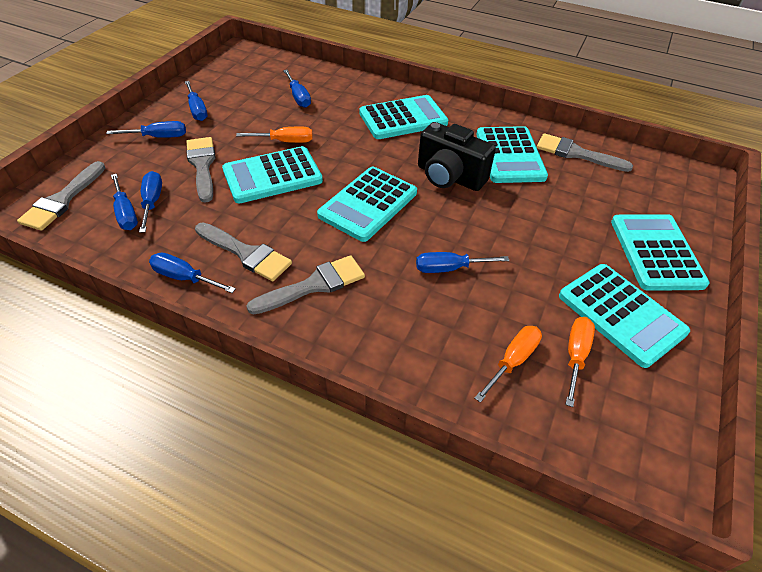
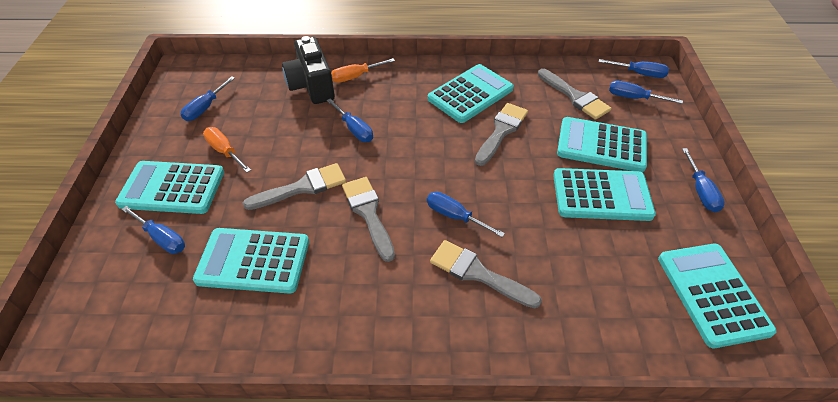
orange screwdriver: 3 -> 2

